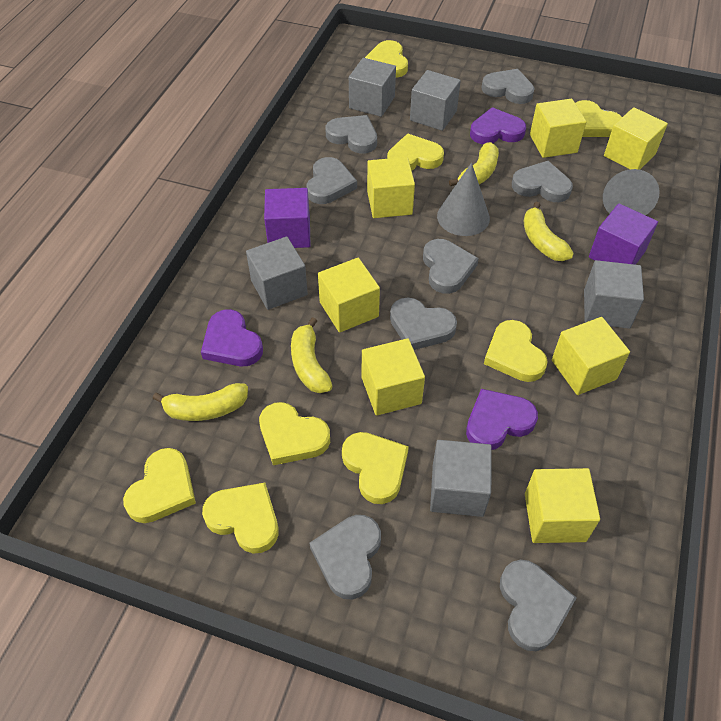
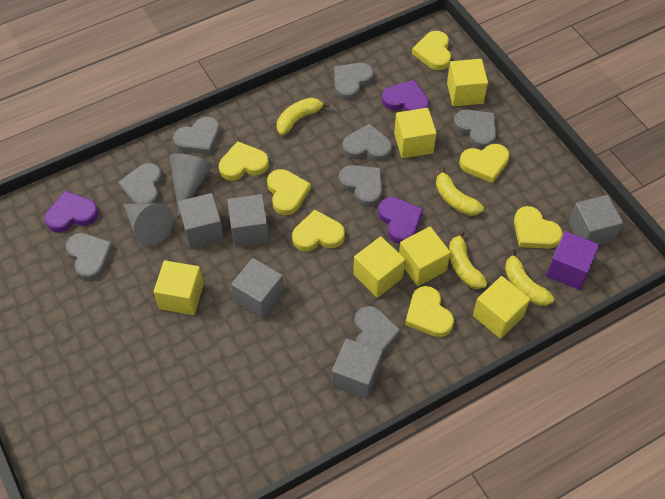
purple cube: 2 -> 1
yellow cube: 7 -> 6
yellow heart: 8 -> 7

